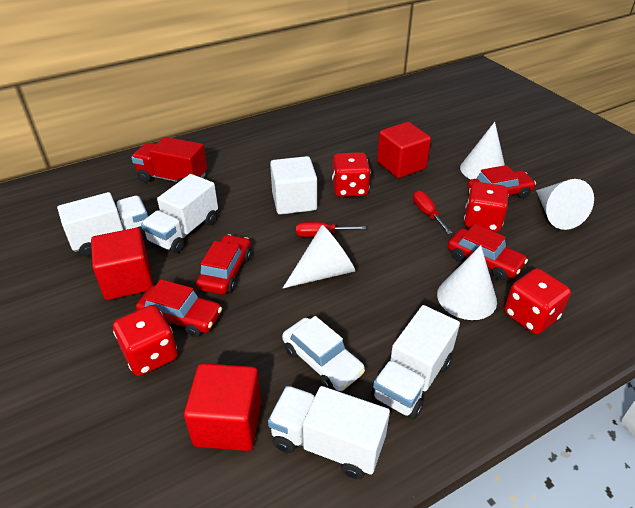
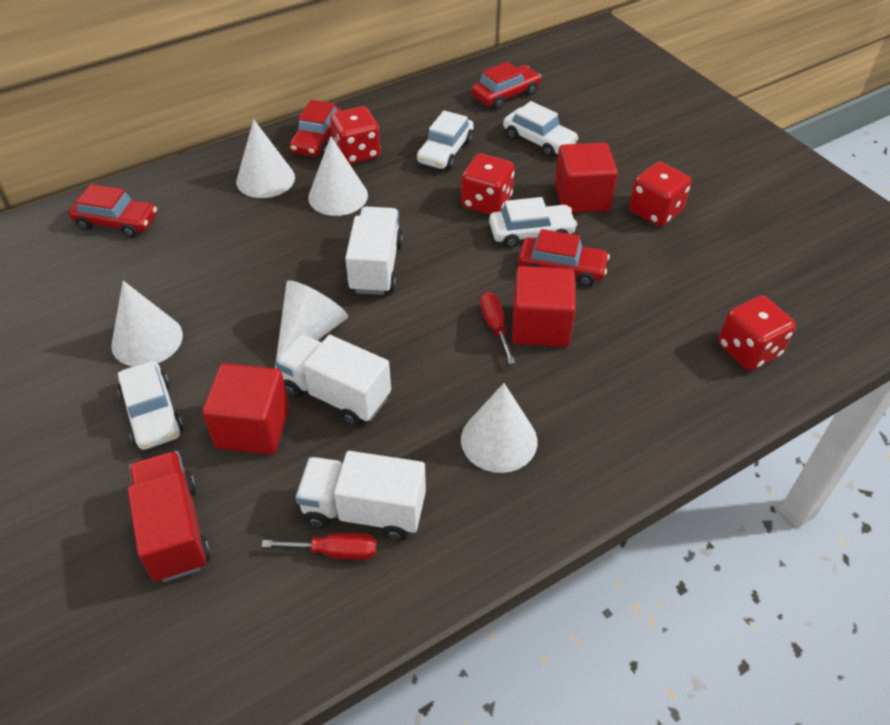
white car: 1 -> 4
white cone: 4 -> 5
white cube: 1 -> 0
white truck: 4 -> 3

